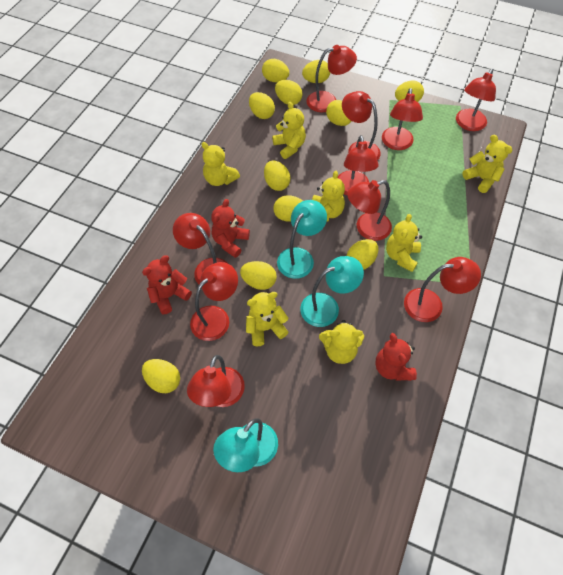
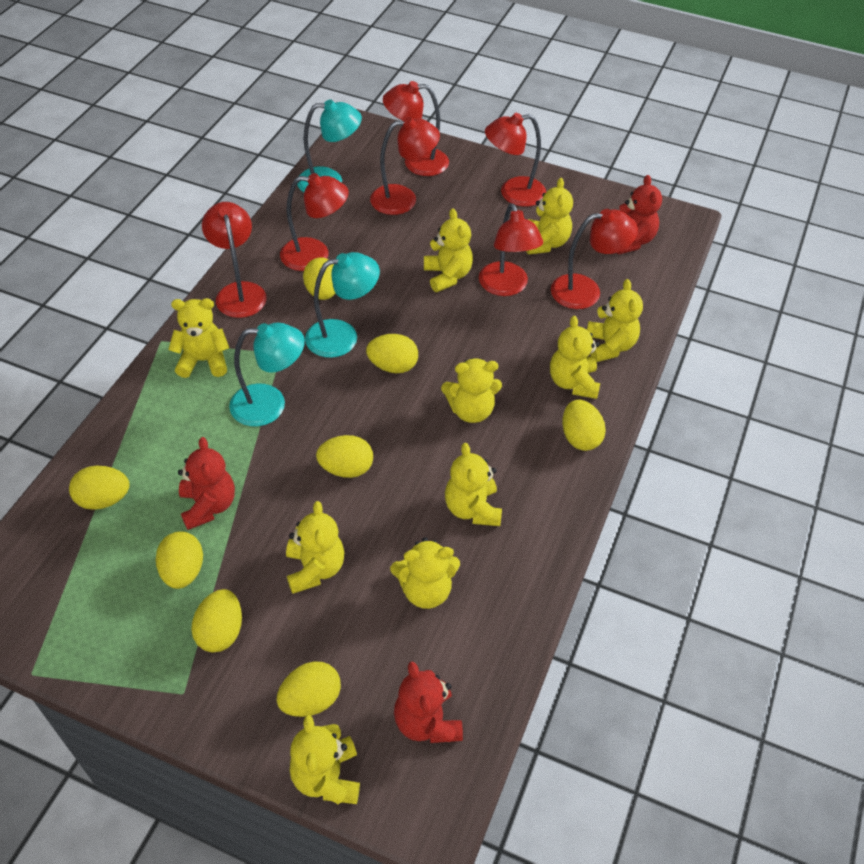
red lamp: 10 -> 7
yellow egg: 11 -> 8
yellow teddy bear: 7 -> 10

